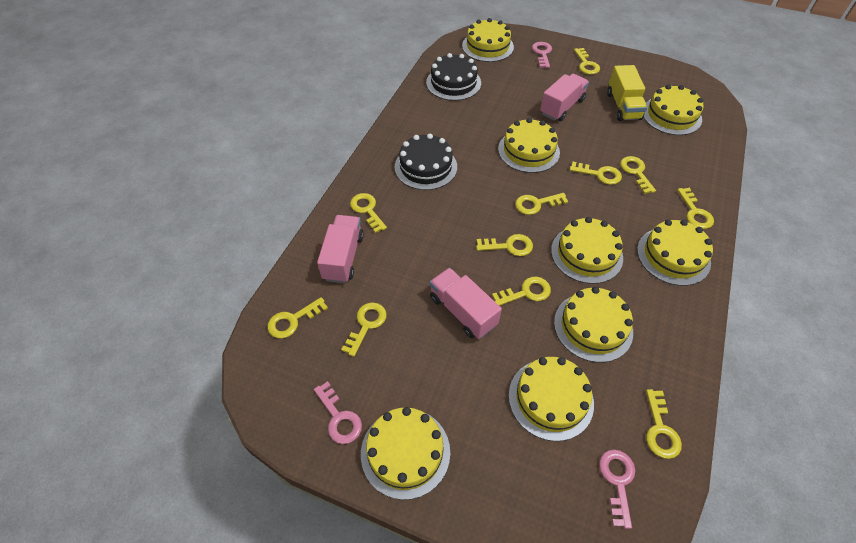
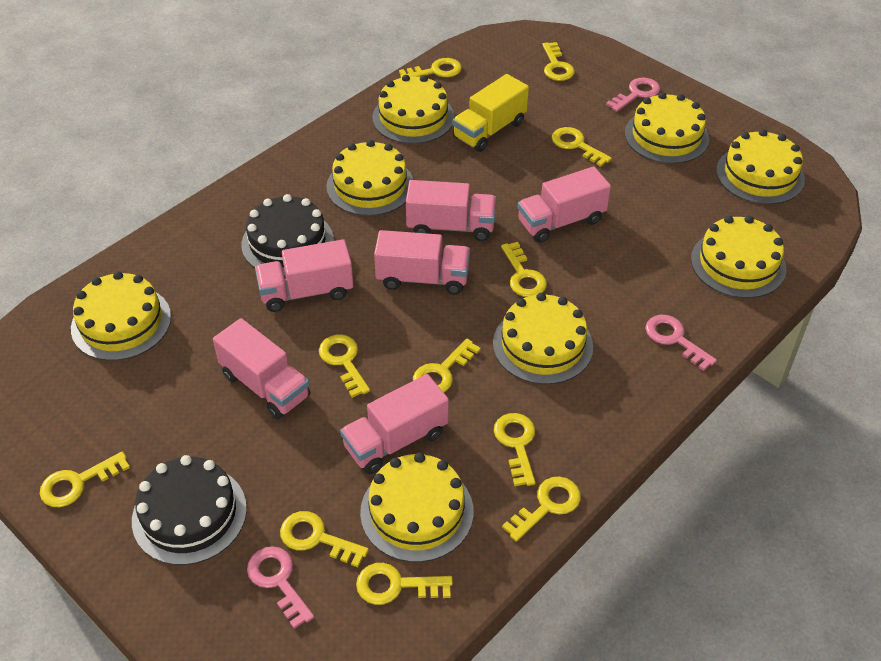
pink truck: 3 -> 6

